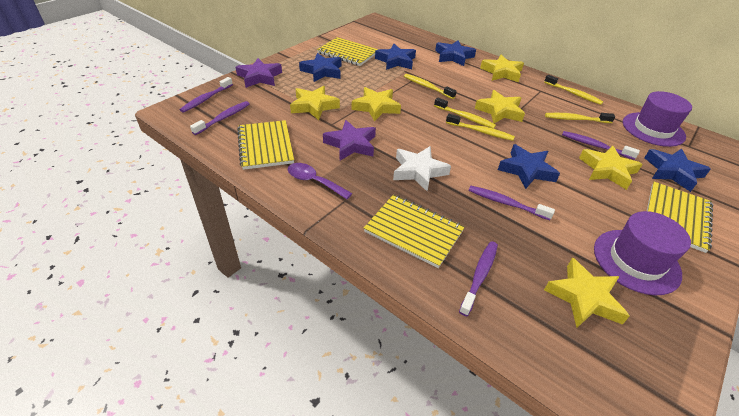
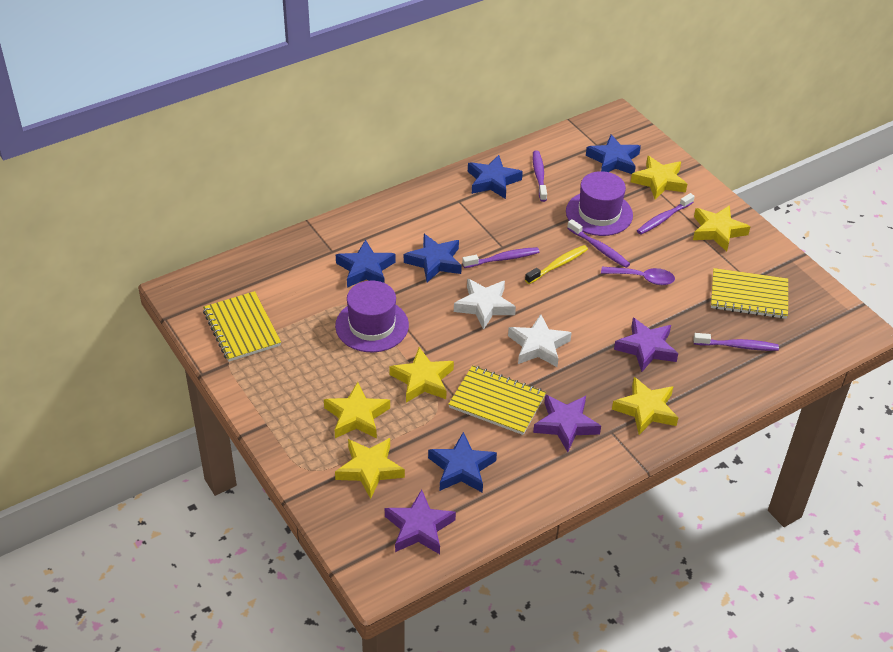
purple star: 2 -> 3
white star: 1 -> 2
yellow notebook: 4 -> 3
yellow toothbrush: 5 -> 1

